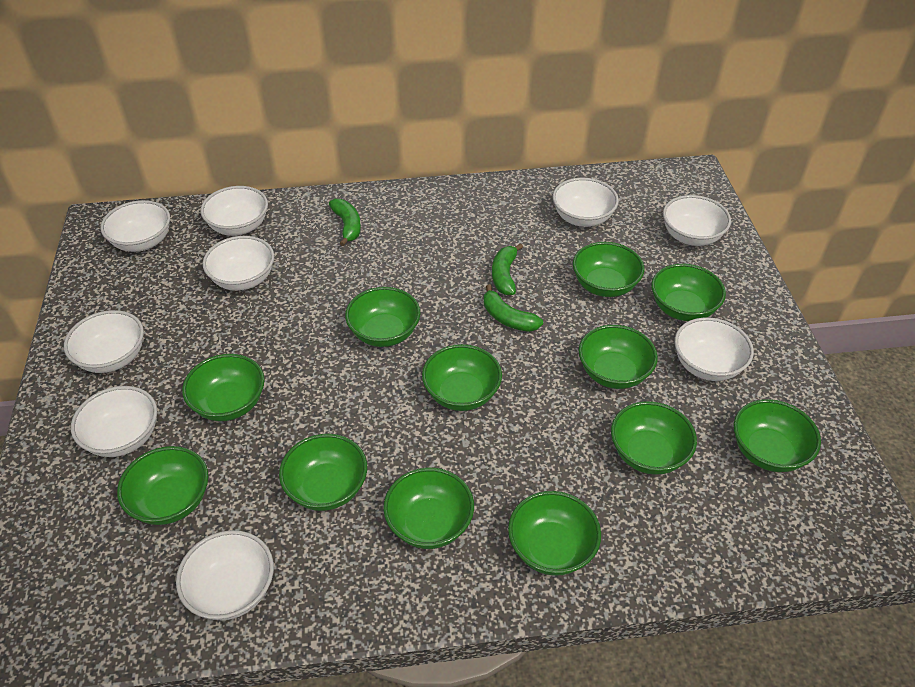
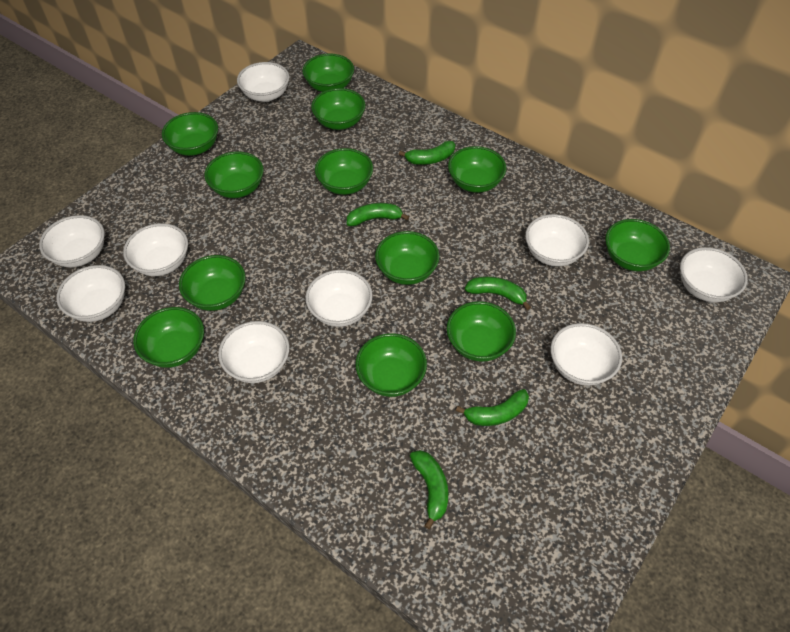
green banana: 3 -> 5

